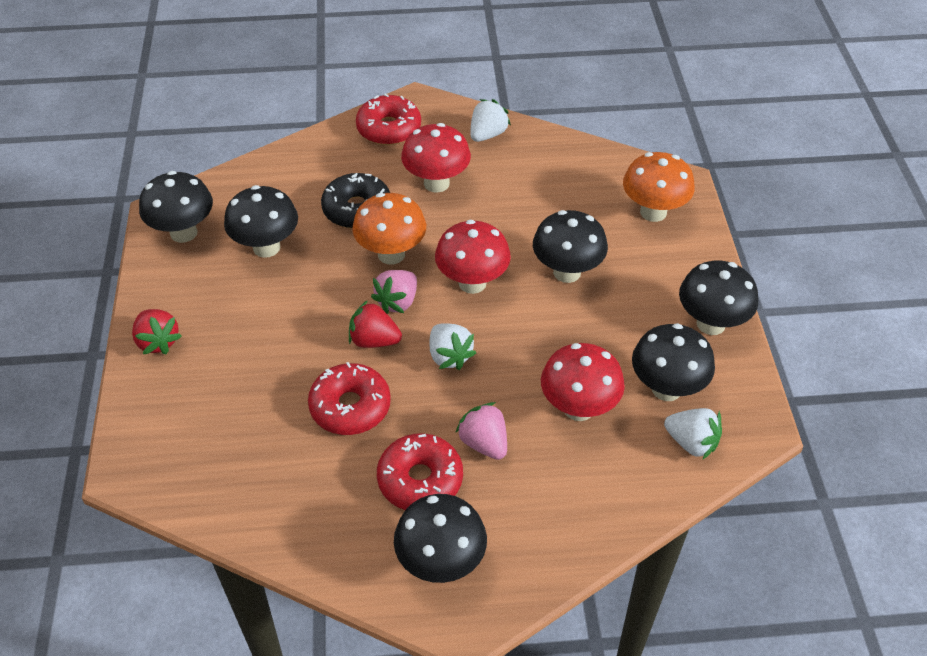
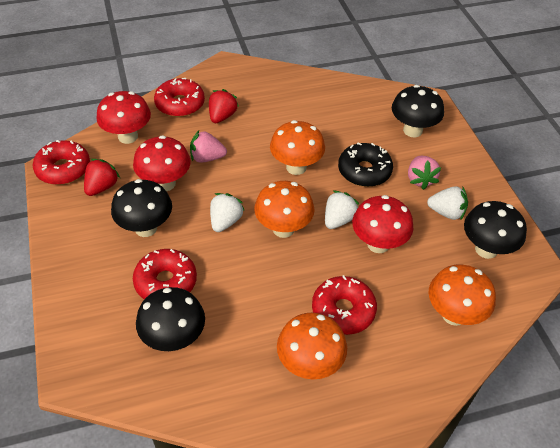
black mushroom: 6 -> 4
orange mushroom: 2 -> 4
red donut: 3 -> 4

